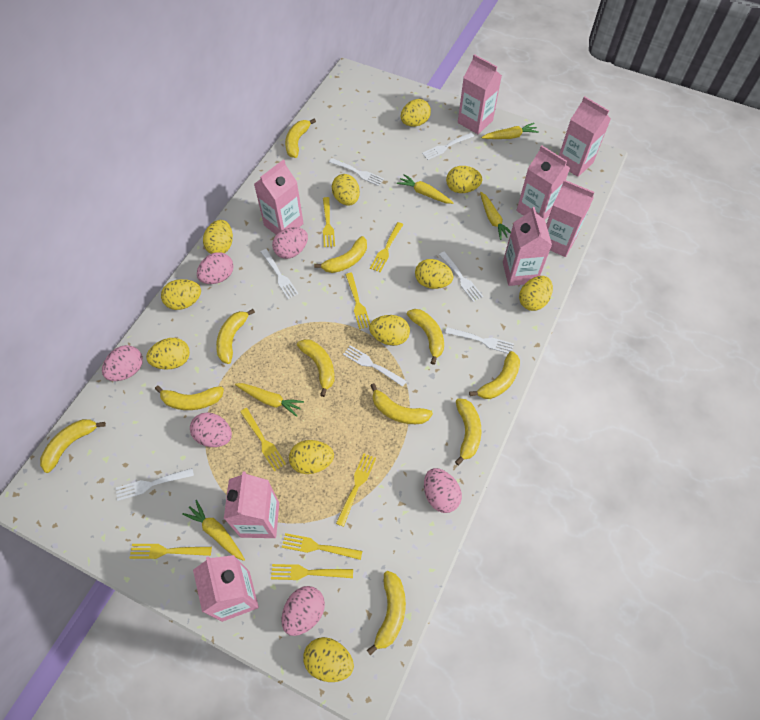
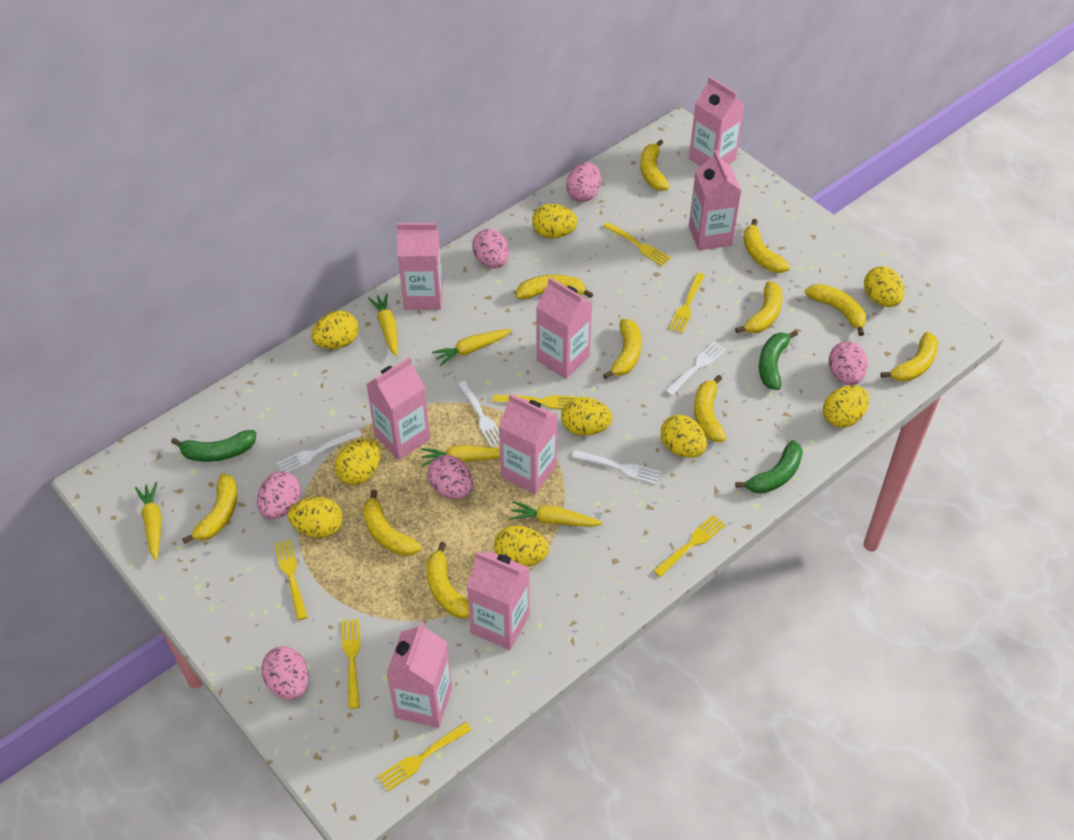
green banana: 0 -> 3
white fork: 7 -> 4
yellow egg: 11 -> 9
yellow fork: 8 -> 7

